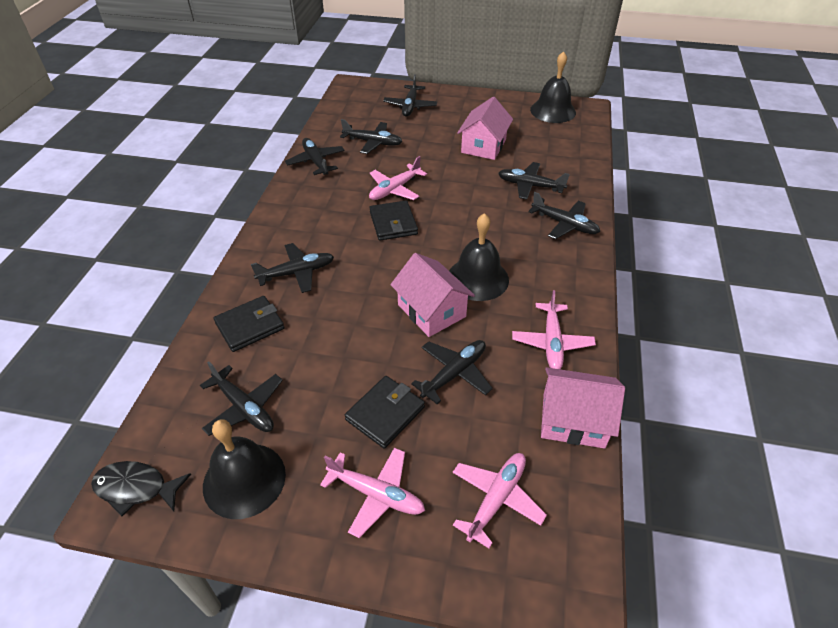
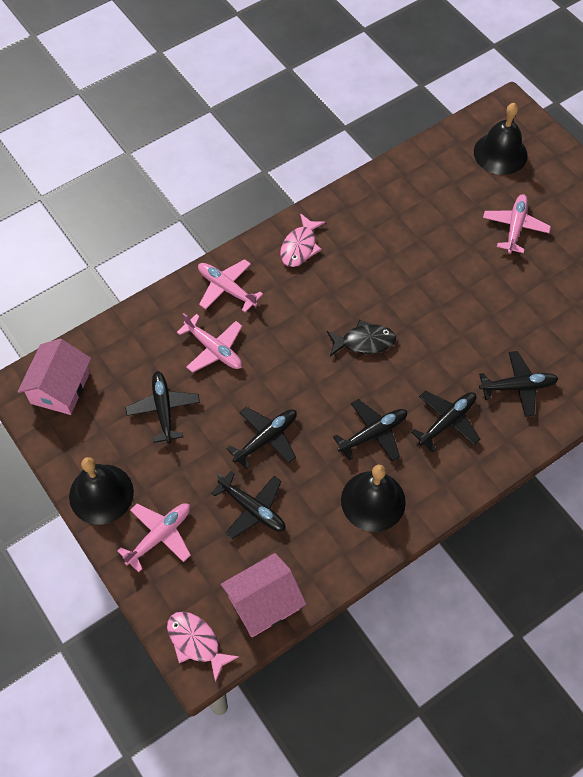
black plane: 8 -> 6
black wallet: 3 -> 0
pink fish: 0 -> 2
pink house: 3 -> 2

